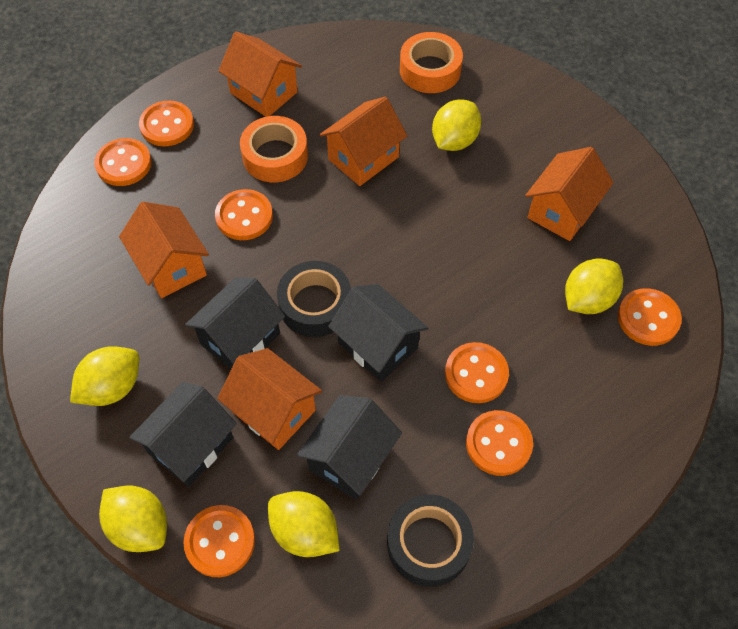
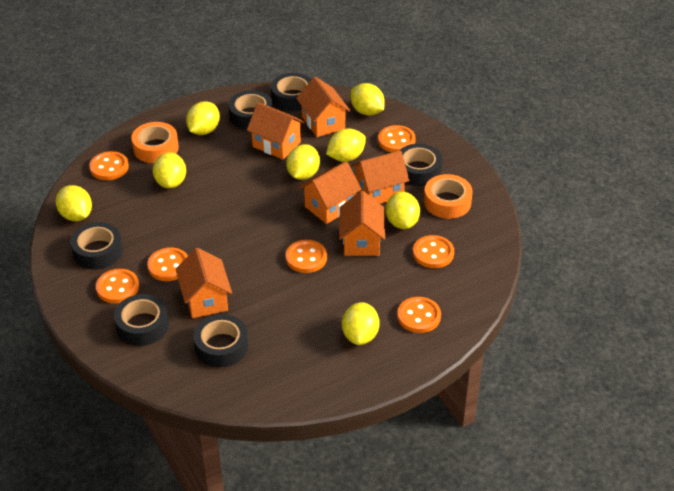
black house: 4 -> 0
black tape: 2 -> 6
orange house: 5 -> 6
yellow lemon: 5 -> 8

